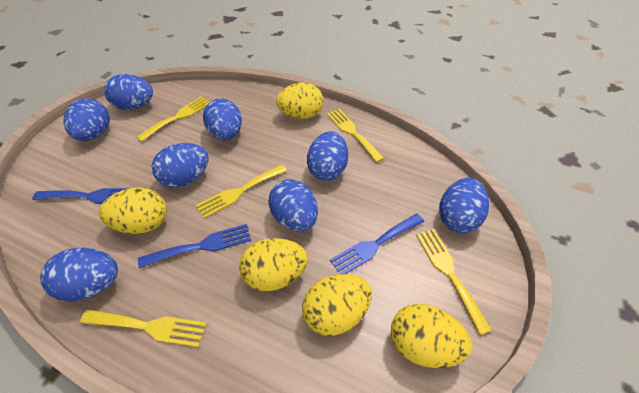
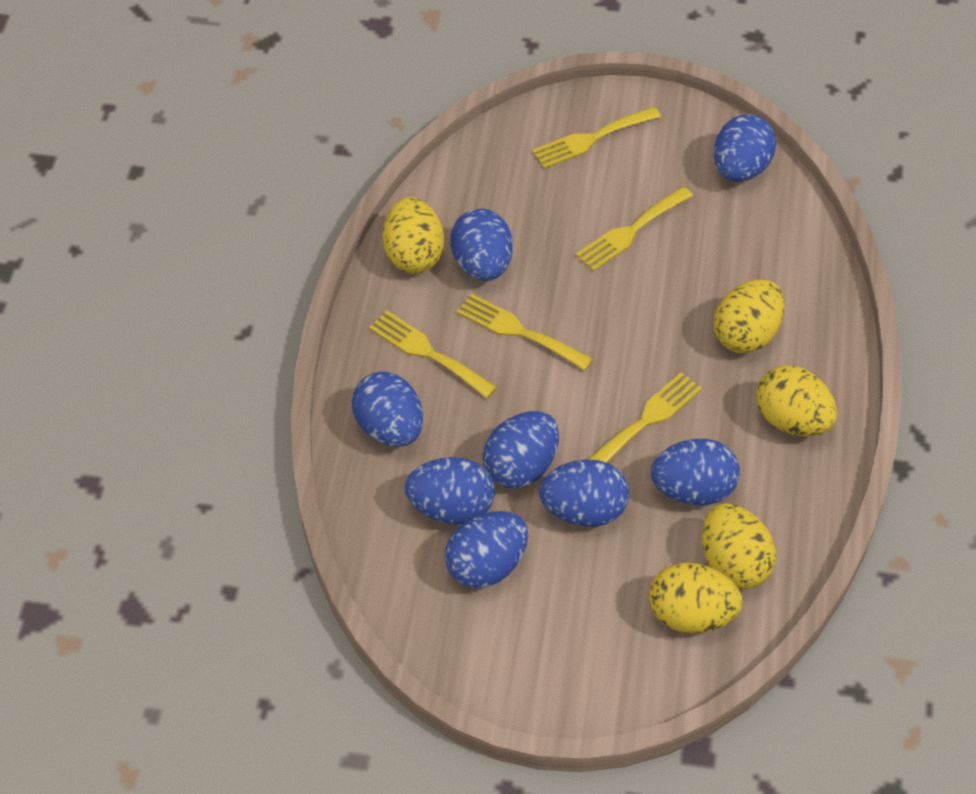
blue fork: 3 -> 0

